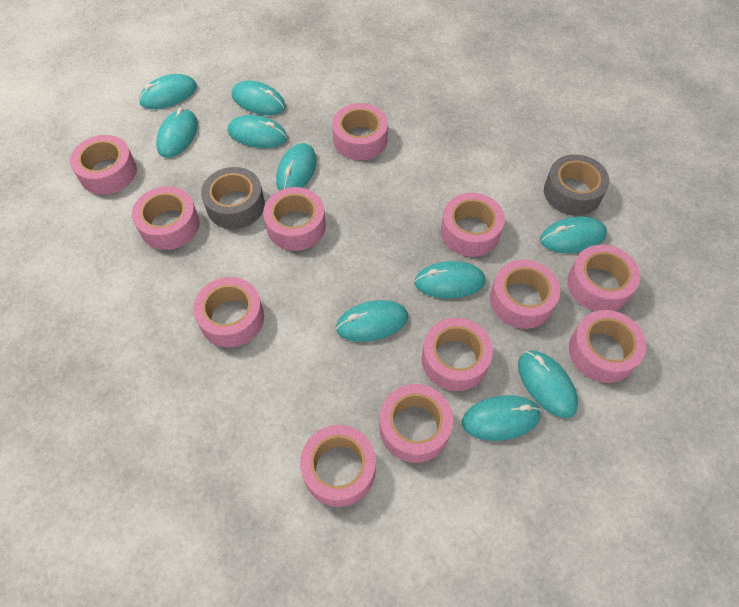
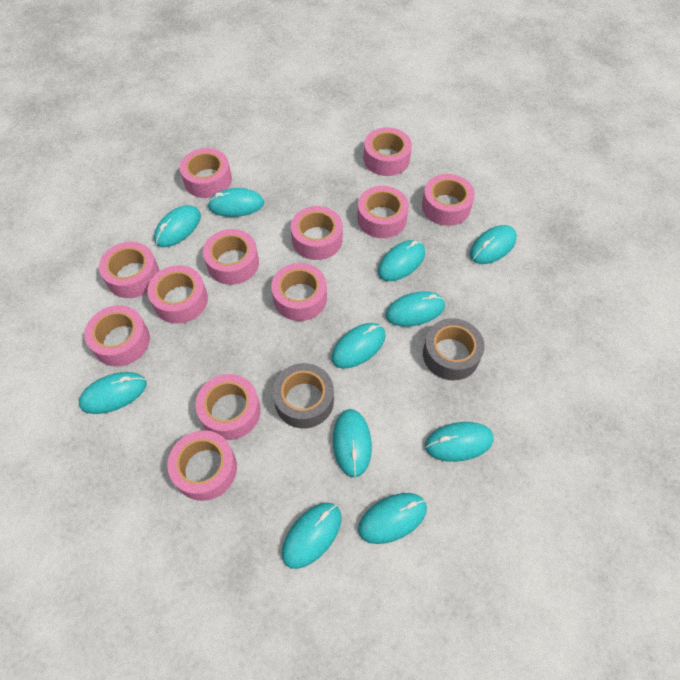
turquoise mouse: 10 -> 11

